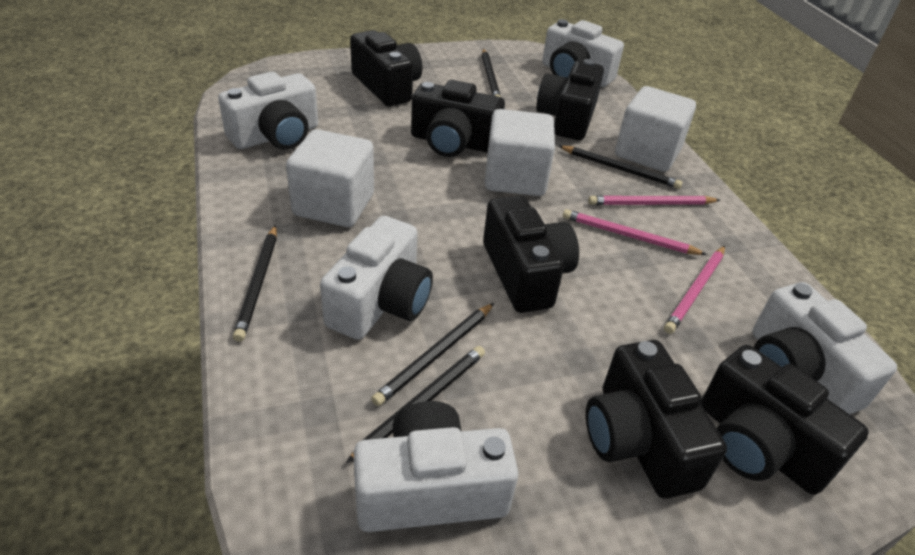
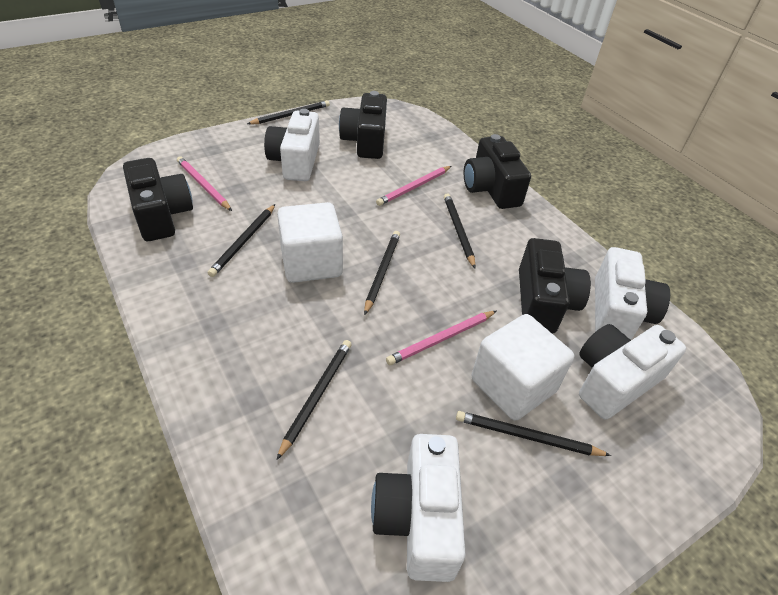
black camera: 6 -> 4
black pencil: 5 -> 6
white camera: 5 -> 4
white cube: 3 -> 2

